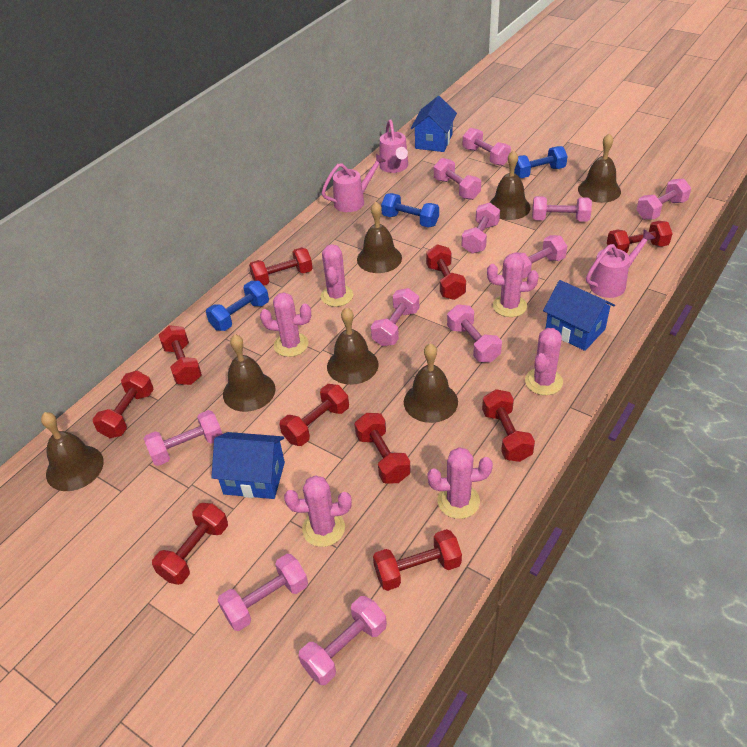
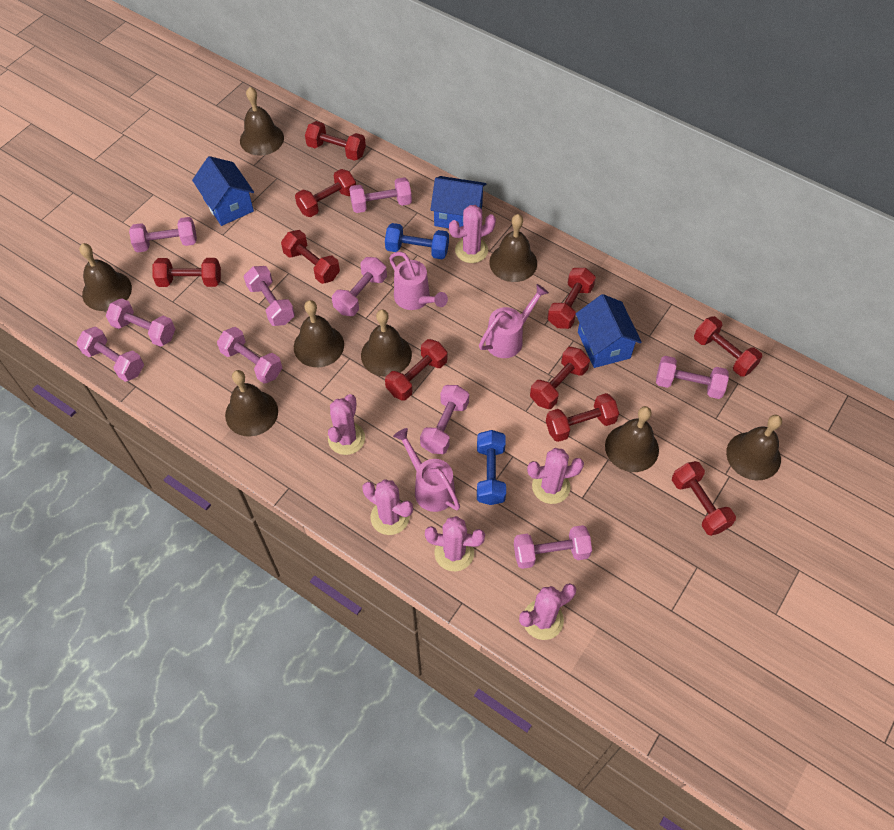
blue dumbbell: 3 -> 2
brown bell: 7 -> 8
pink dumbbell: 11 -> 10

